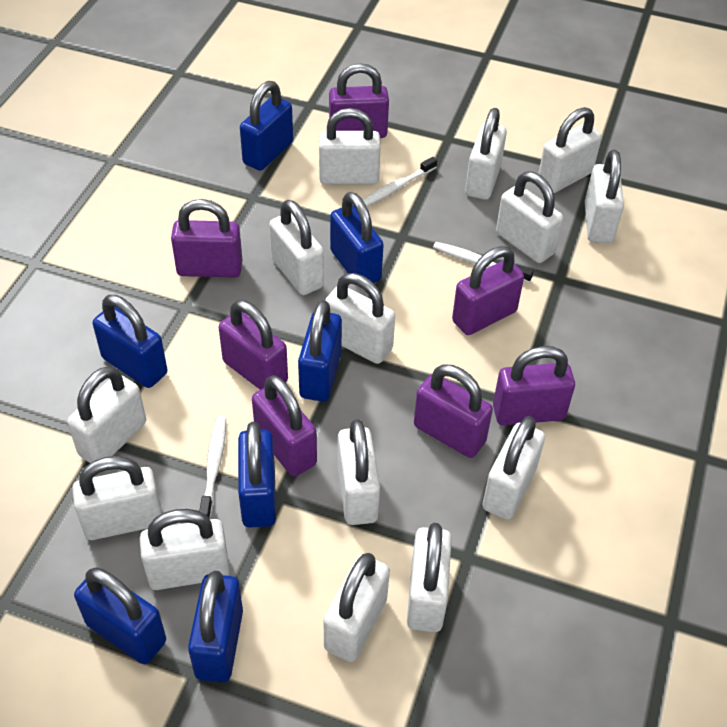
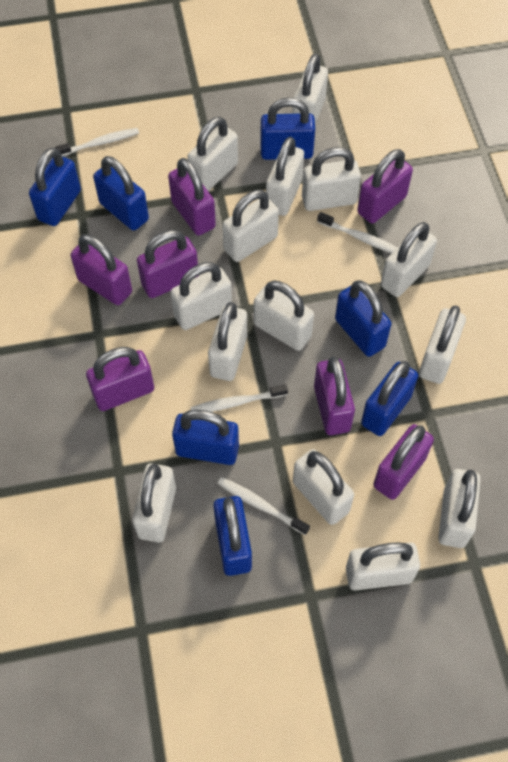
white toothbrush: 3 -> 4

